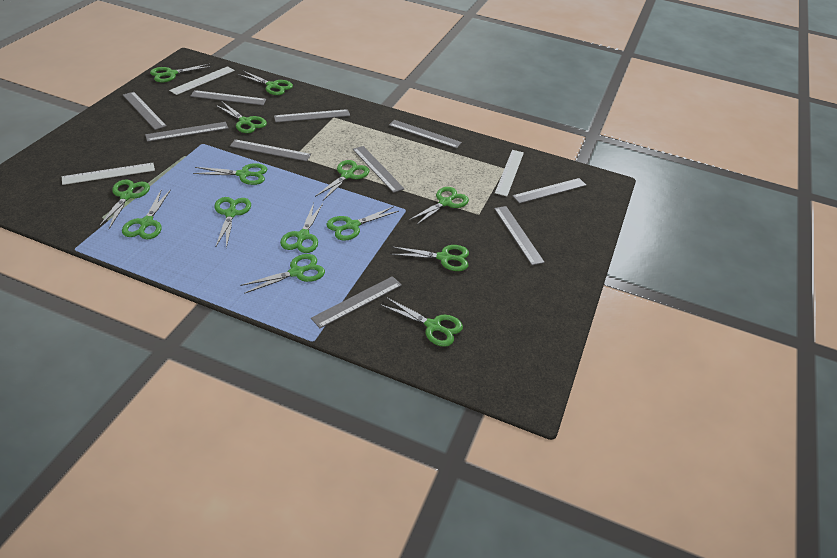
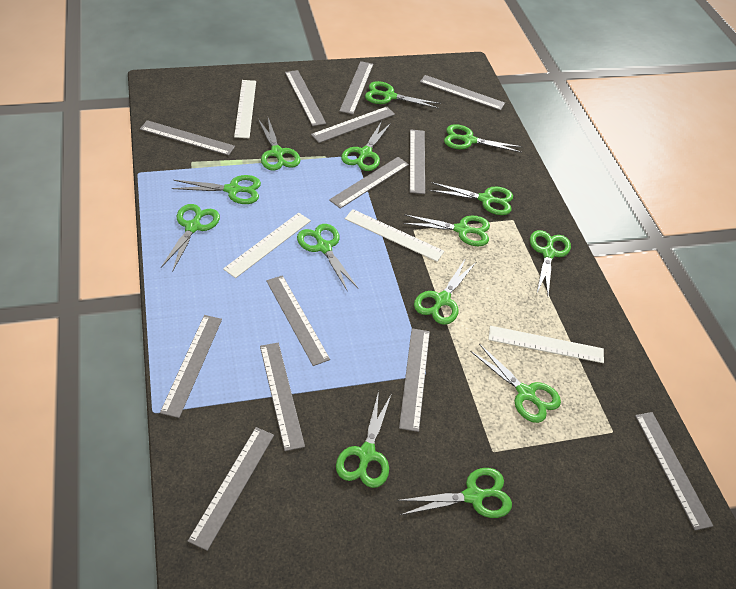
grey ruler: 10 -> 13
white ruler: 3 -> 4

